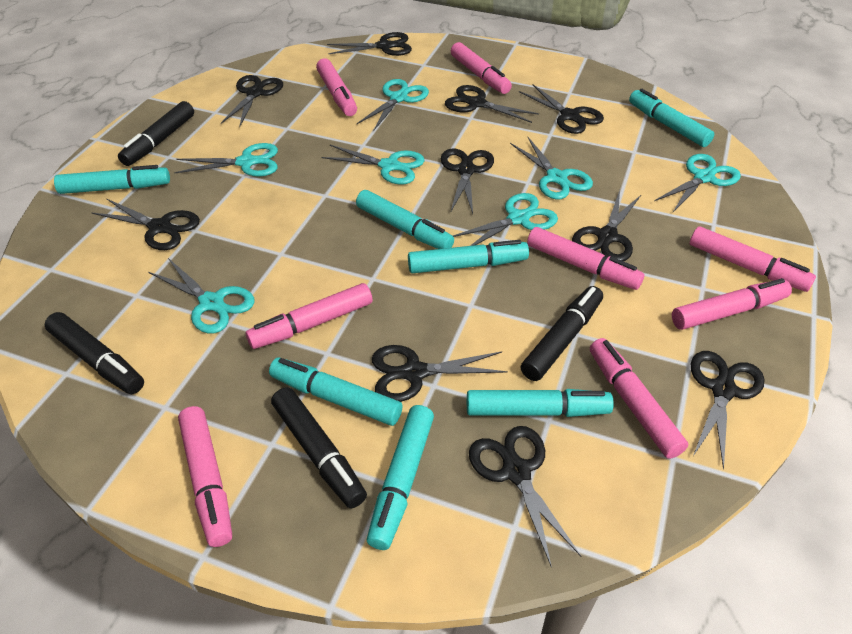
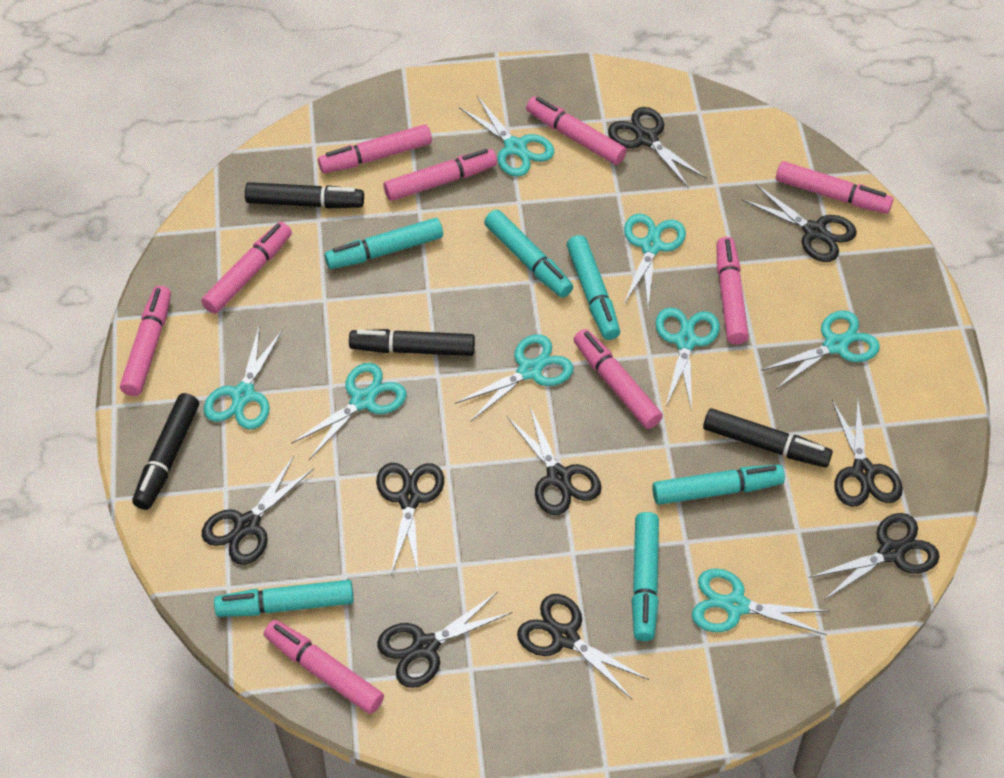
black scissors: 10 -> 9
pink marker: 8 -> 9
turquoise marker: 7 -> 6
turquoise scissors: 7 -> 8

